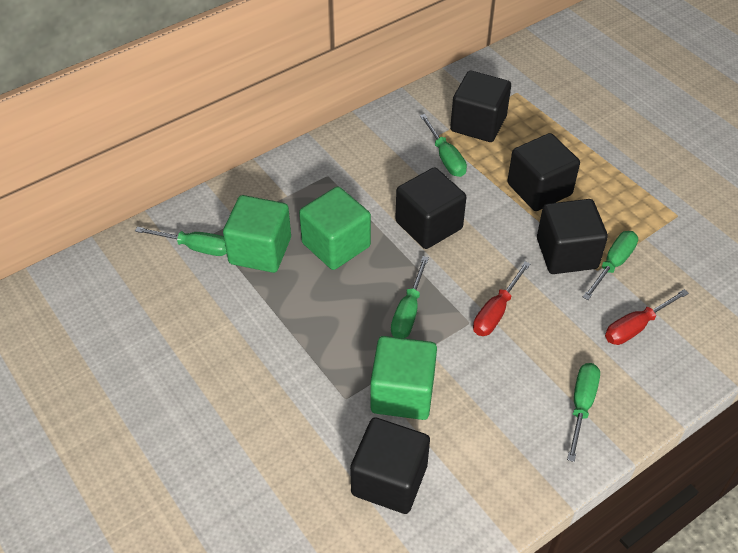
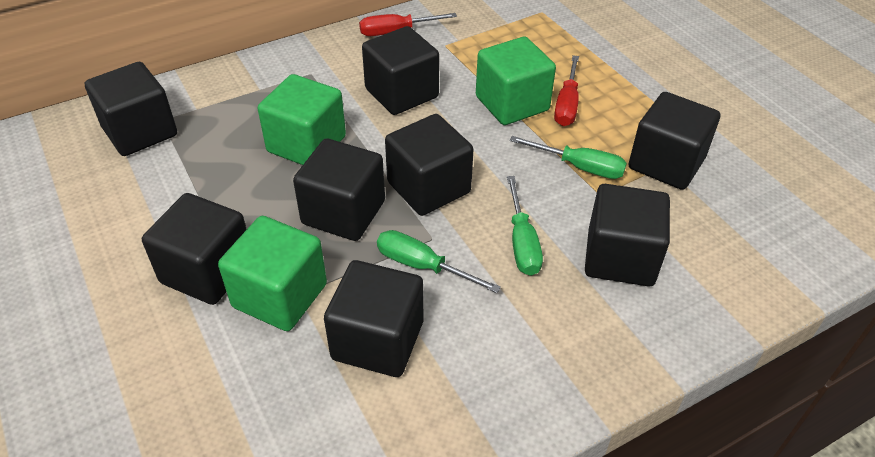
black cube: 5 -> 8
green screwdriver: 5 -> 3

